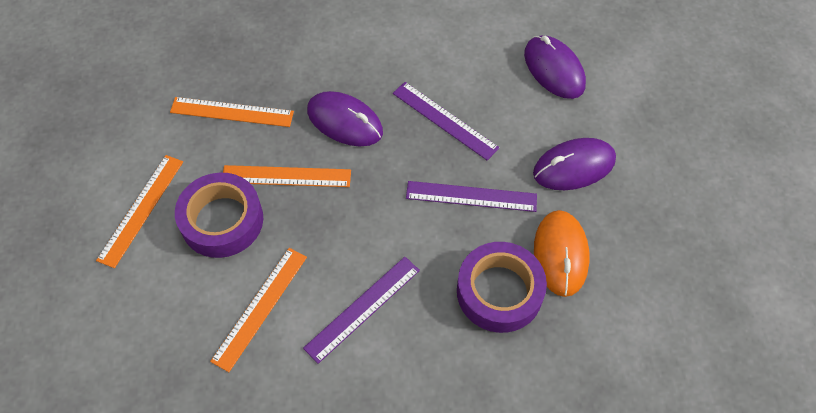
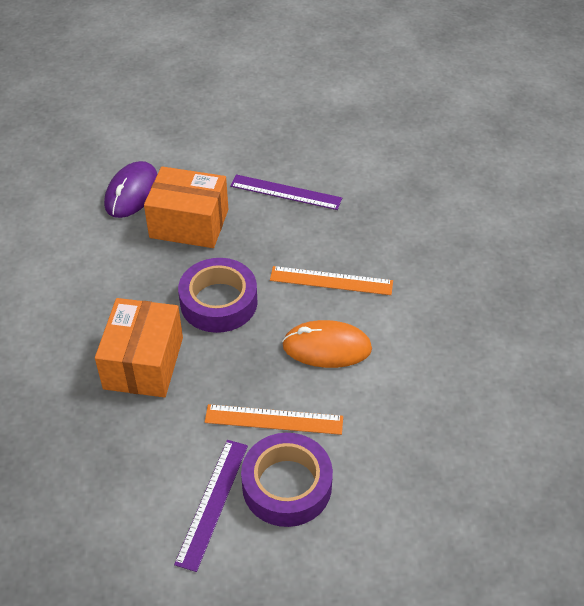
orange box: 0 -> 2
orange ruler: 4 -> 2
purple mouse: 3 -> 1
purple ruler: 3 -> 2

